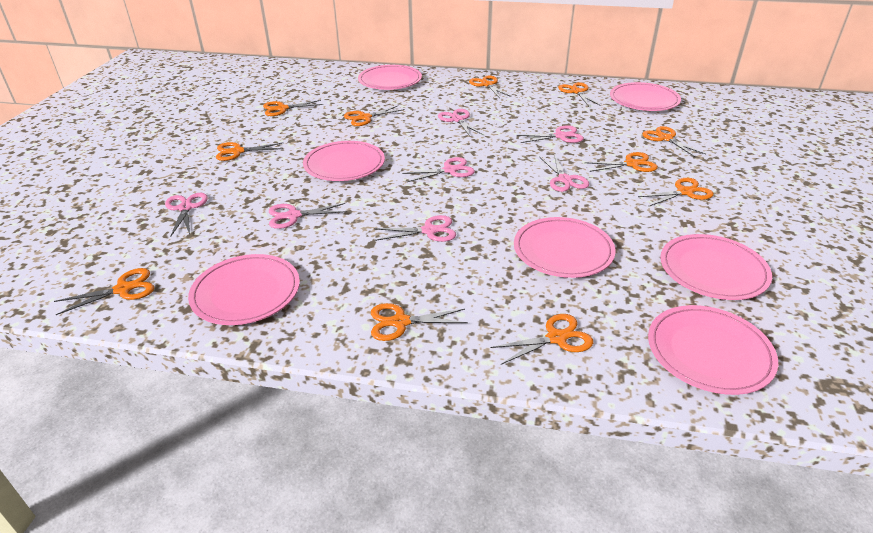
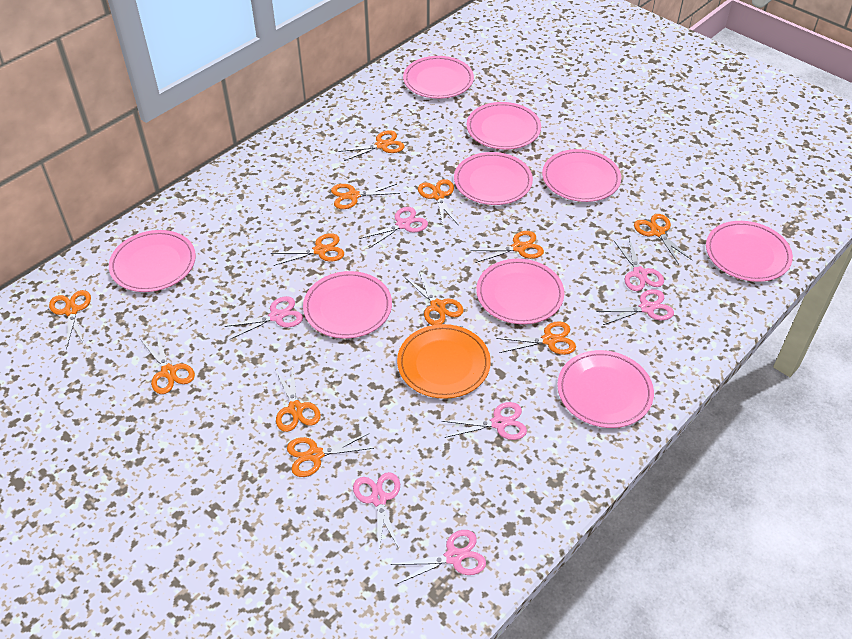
orange plate: 0 -> 1
orange scissors: 11 -> 12
pink plate: 7 -> 9

